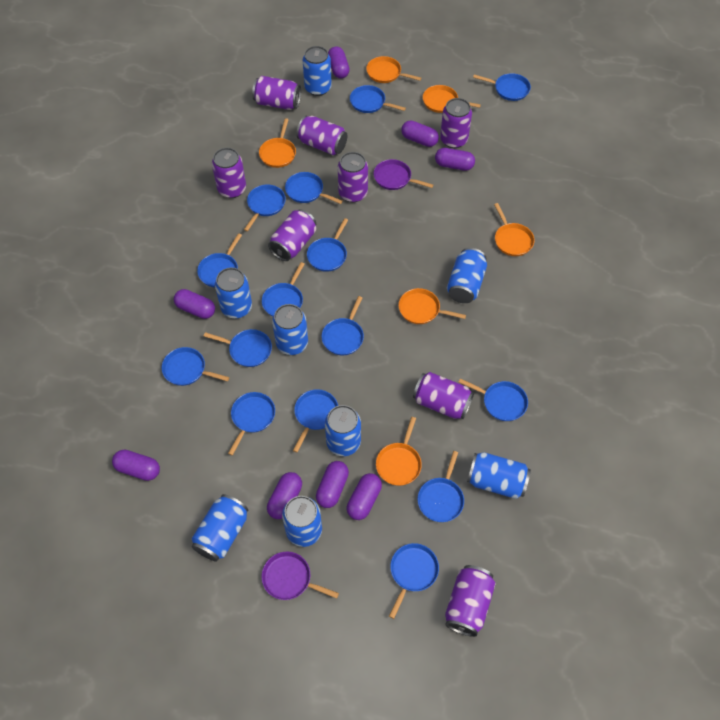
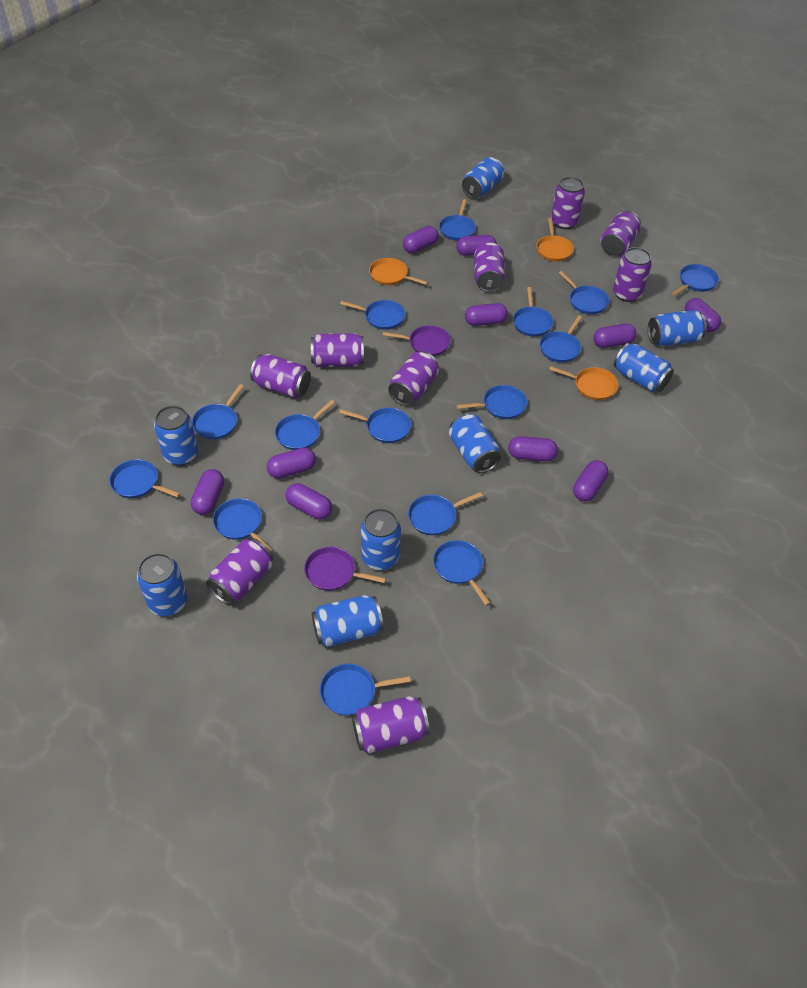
orange pan: 6 -> 3
purple can: 8 -> 9
purple capsule: 8 -> 10

